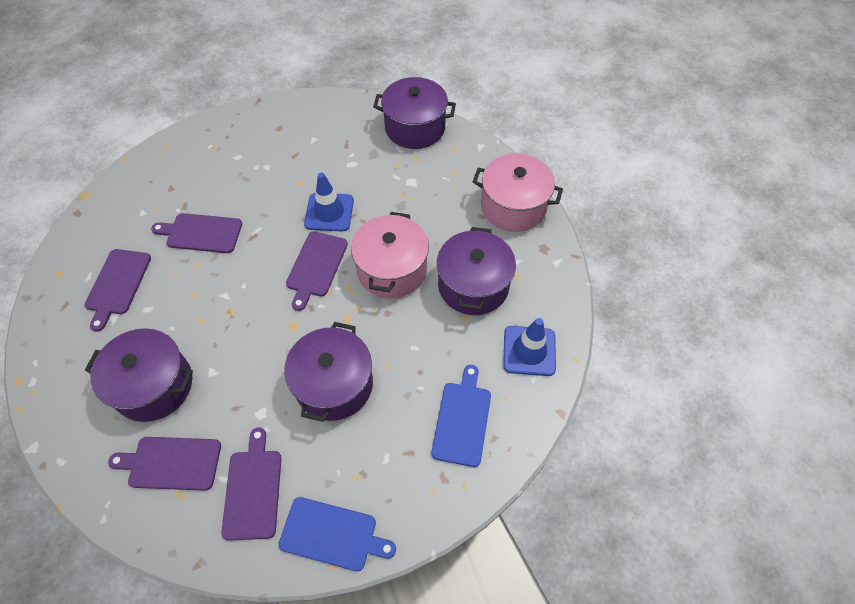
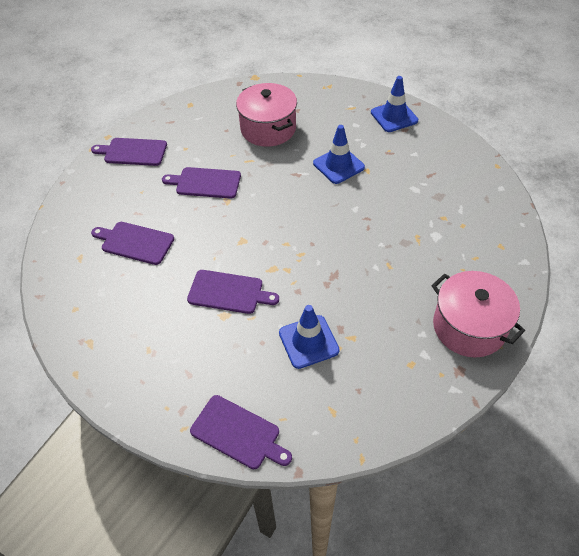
blue cutting board: 2 -> 0
blue traffic cone: 2 -> 3
purple pot: 4 -> 0

